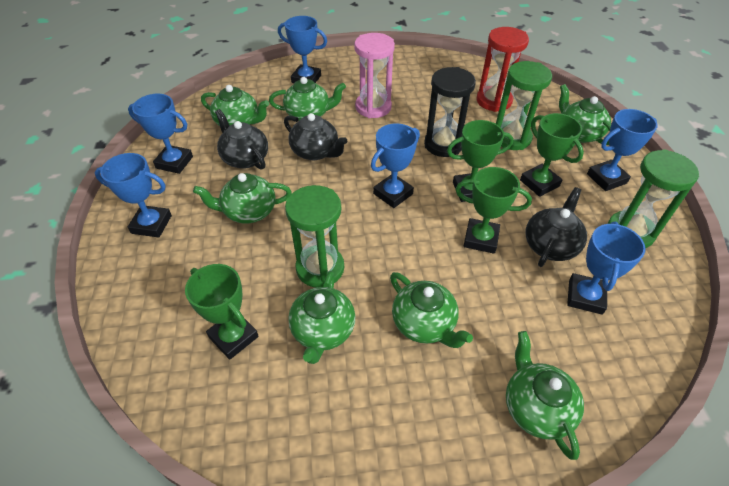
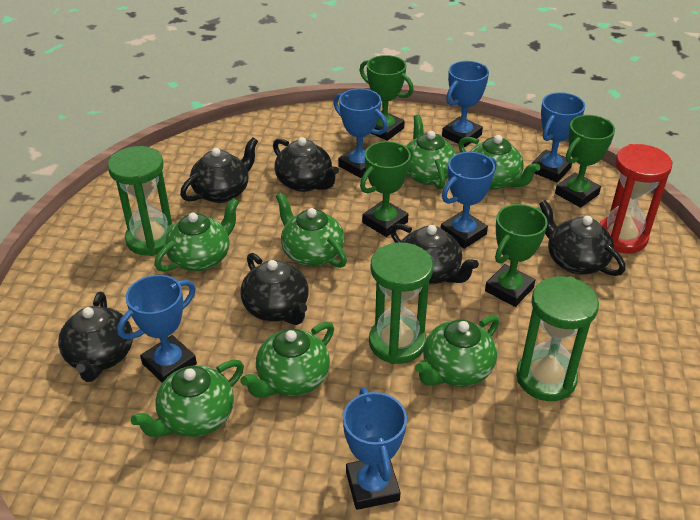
black hourglass: 1 -> 0
black teapot: 3 -> 6
pink hourglass: 1 -> 0

